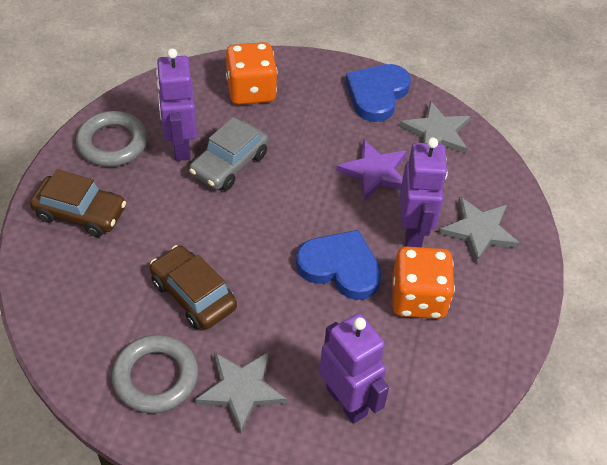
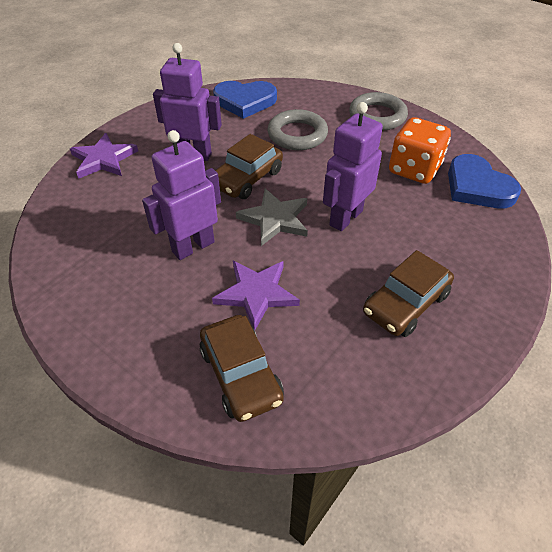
brown car: 2 -> 3
grey car: 1 -> 0
grey star: 3 -> 1
orange dice: 2 -> 1
purple star: 1 -> 2

